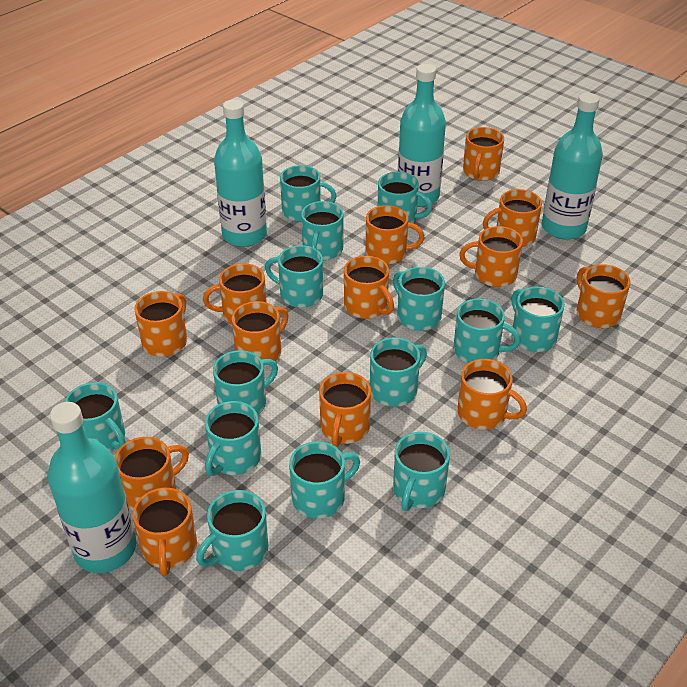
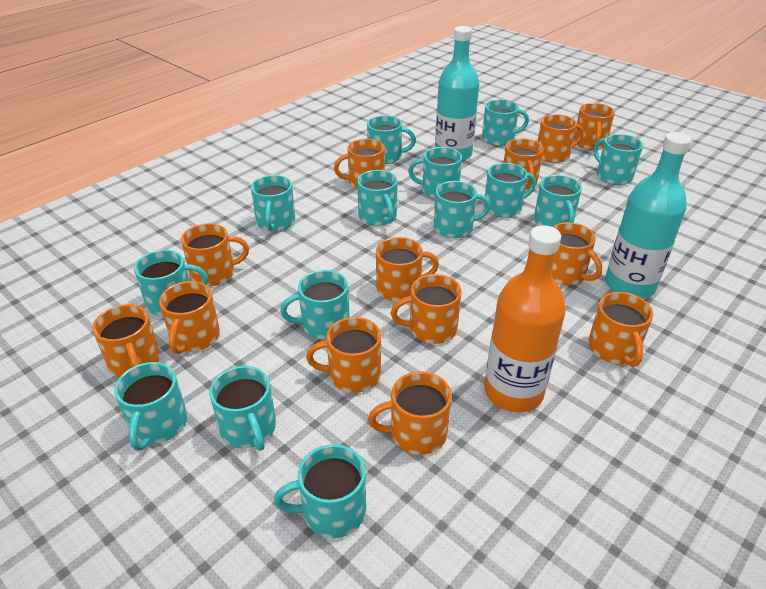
orange bottle: 0 -> 1
turquoise bottle: 4 -> 2

